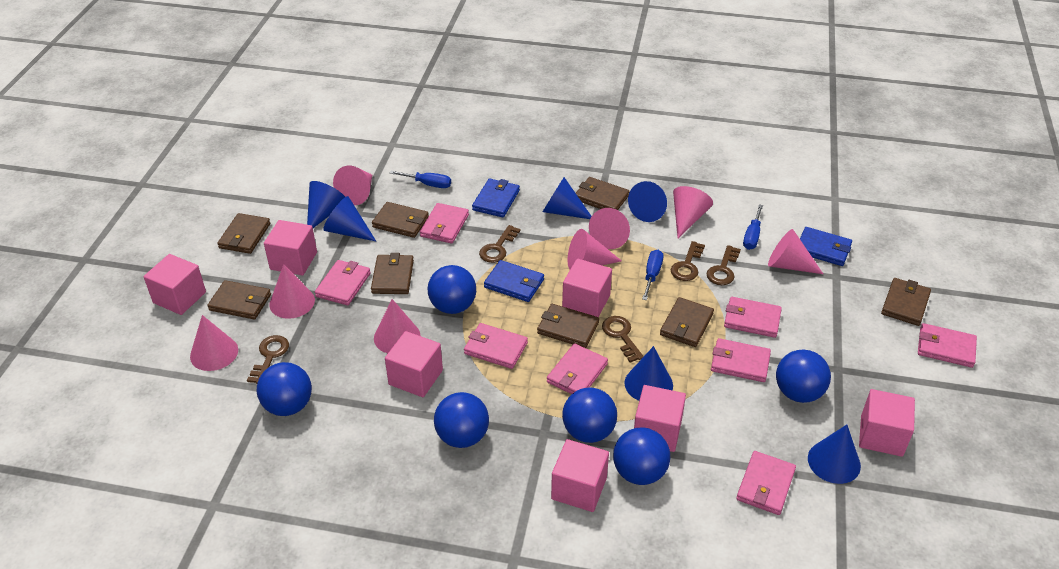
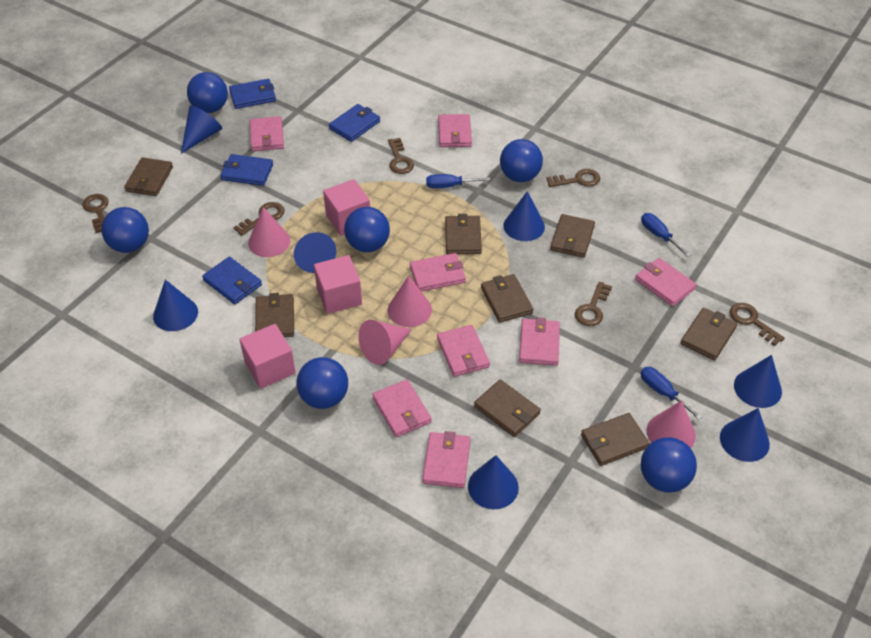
blue cone: 6 -> 7
blue wallet: 3 -> 4
brown key: 5 -> 6
pink cone: 8 -> 4
pink cube: 7 -> 3

